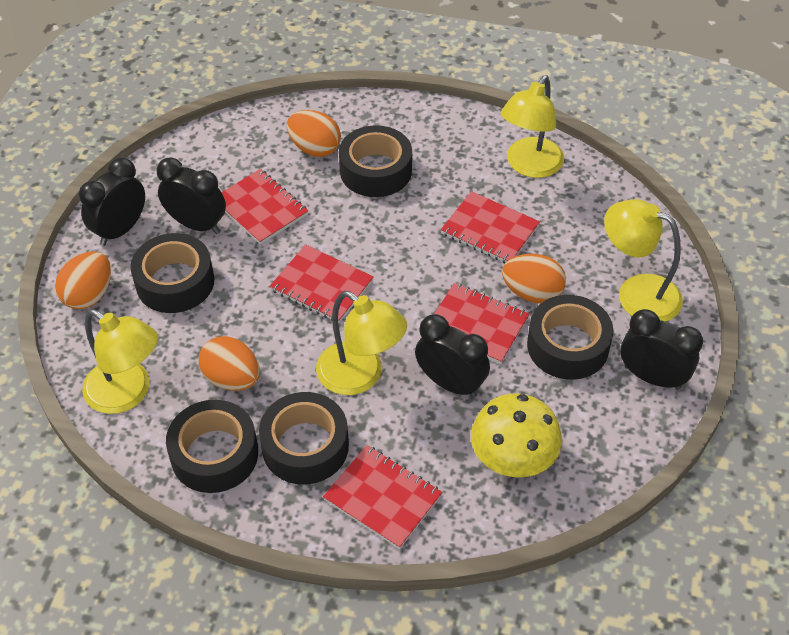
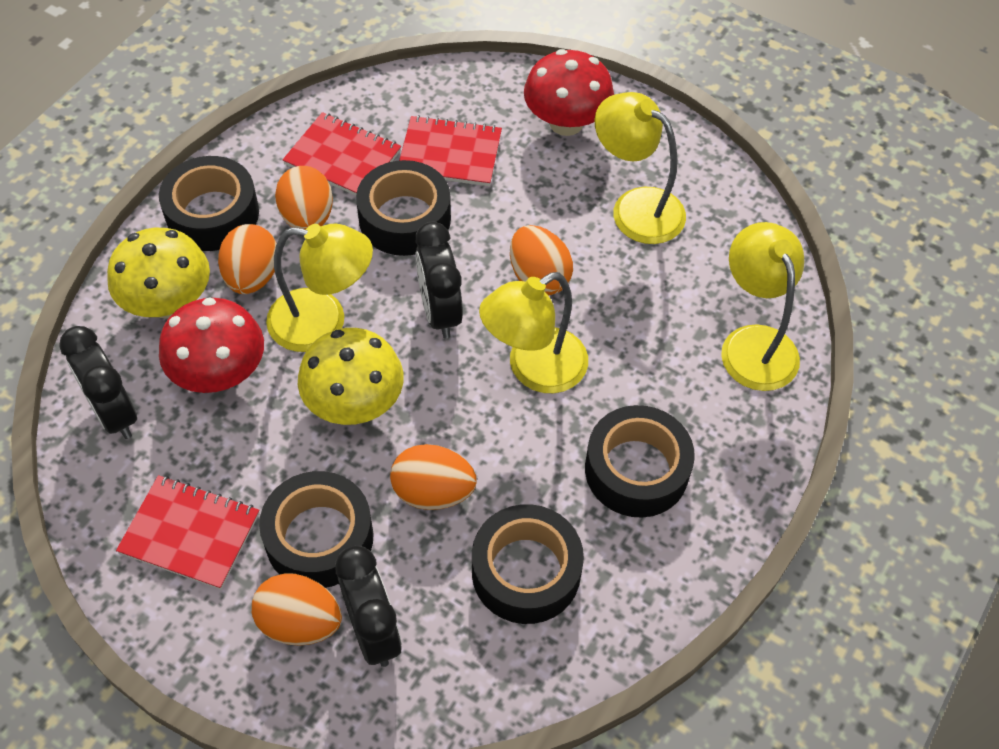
black clock: 4 -> 3
orange egg: 4 -> 5
red mushroom: 0 -> 2
red notebook: 5 -> 3
yellow mushroom: 1 -> 2

